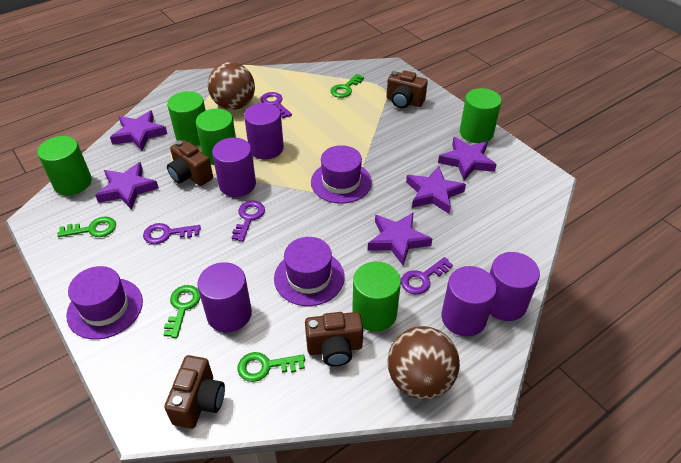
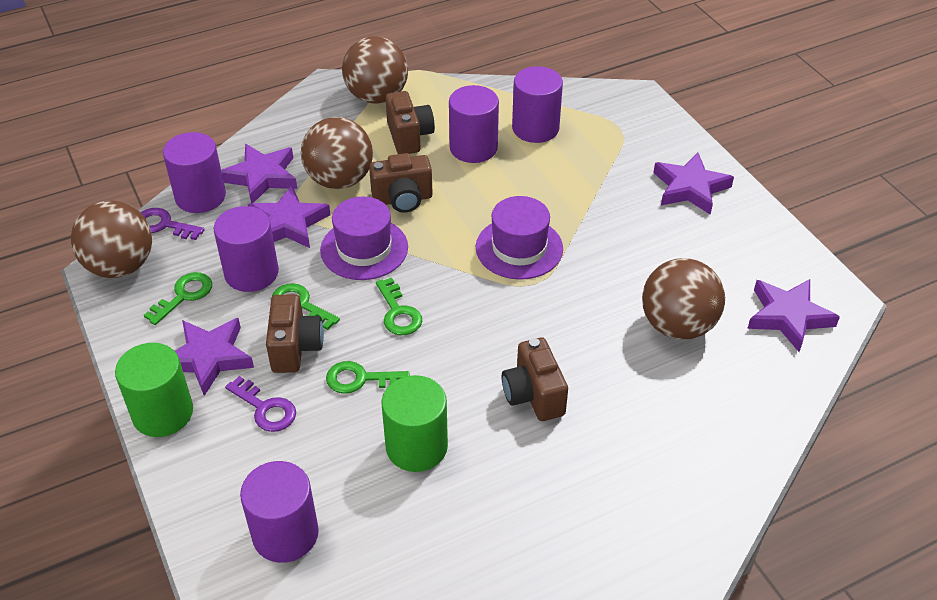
brown ball: 2 -> 4
green cylinder: 5 -> 2
purple hat: 3 -> 2
purple key: 4 -> 2

